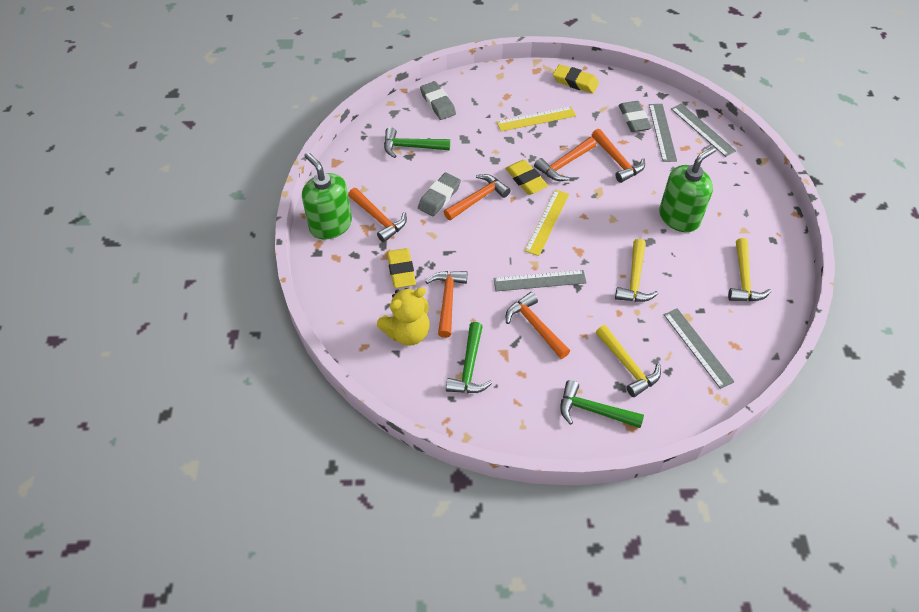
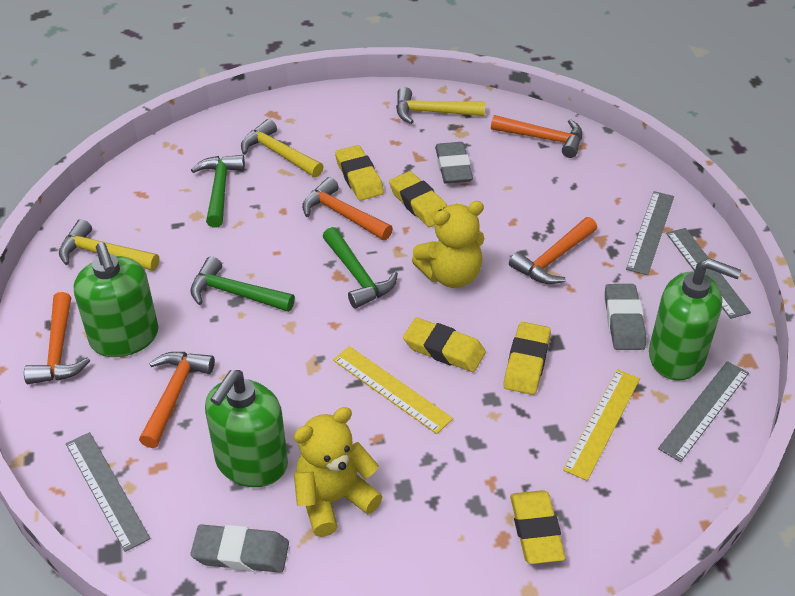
green soap dispenser: 2 -> 3
orange hammer: 6 -> 5
yellow eraser: 3 -> 5
yellow teddy bear: 1 -> 2

